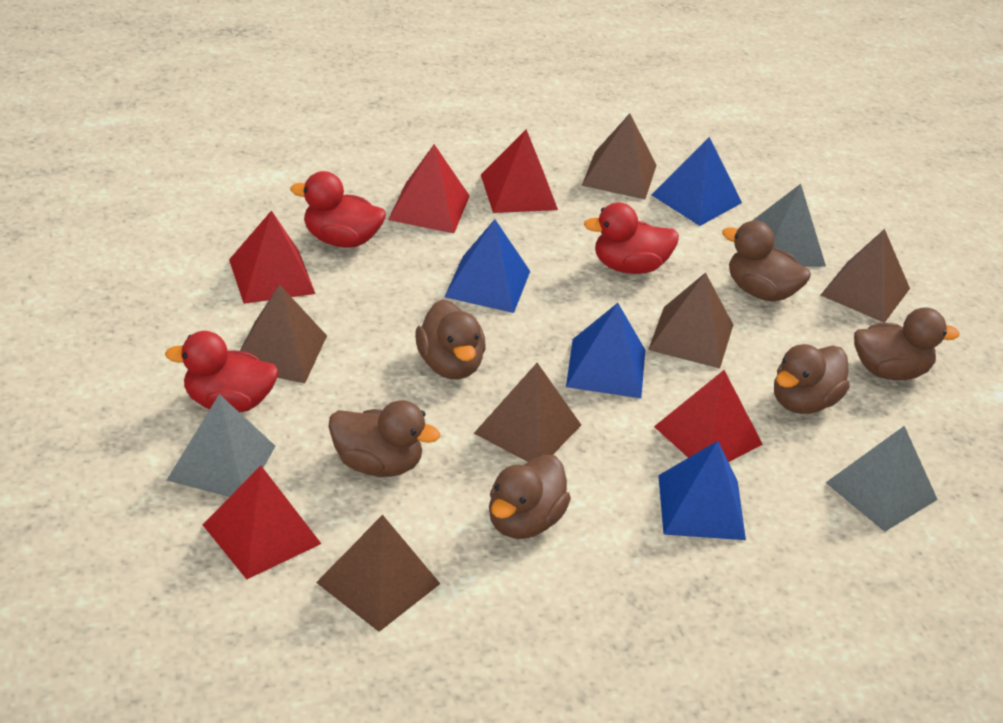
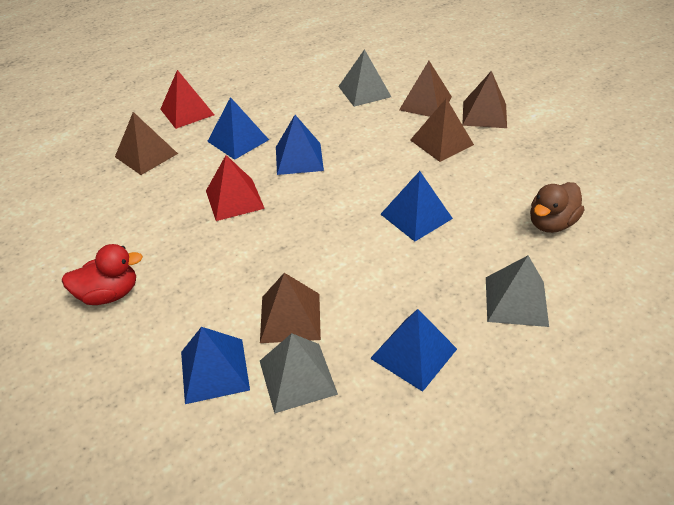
blue pyramid: 4 -> 5
brown duck: 6 -> 1
brown pyramid: 6 -> 5
red duck: 3 -> 1
red pyramid: 5 -> 2

